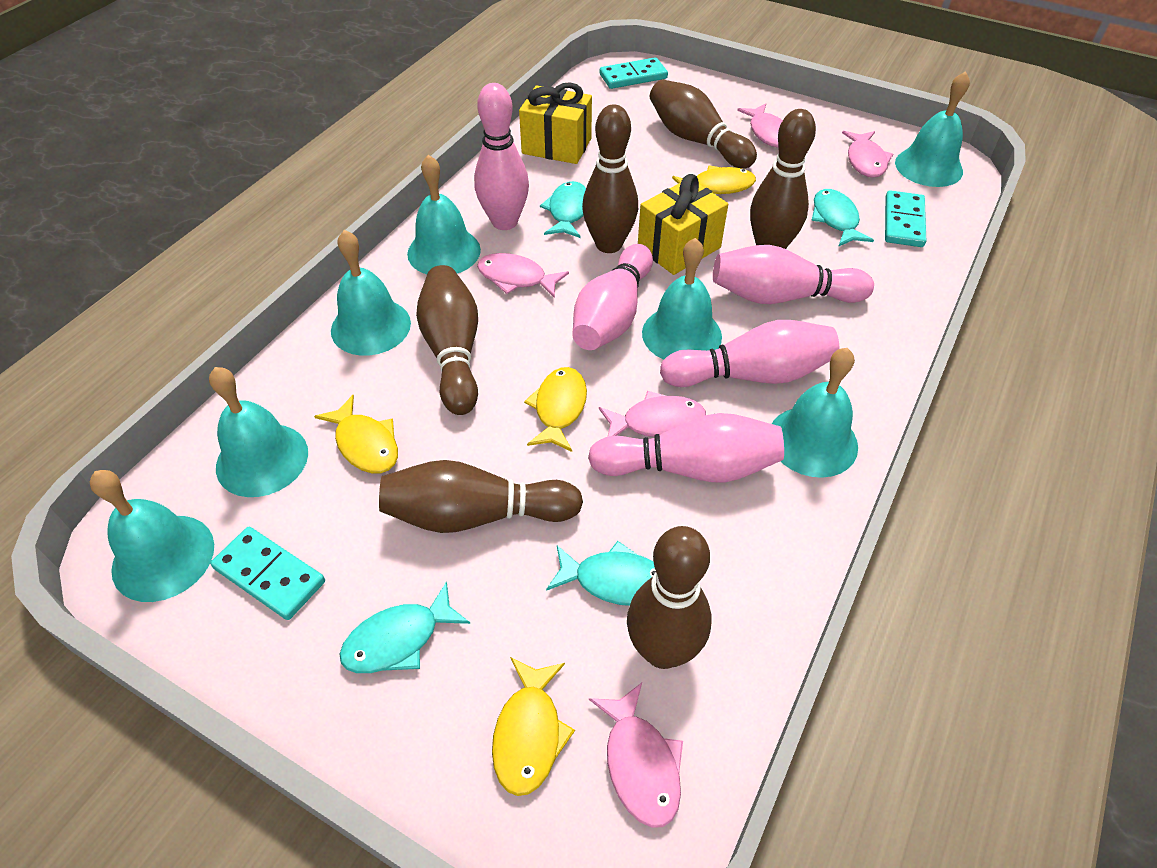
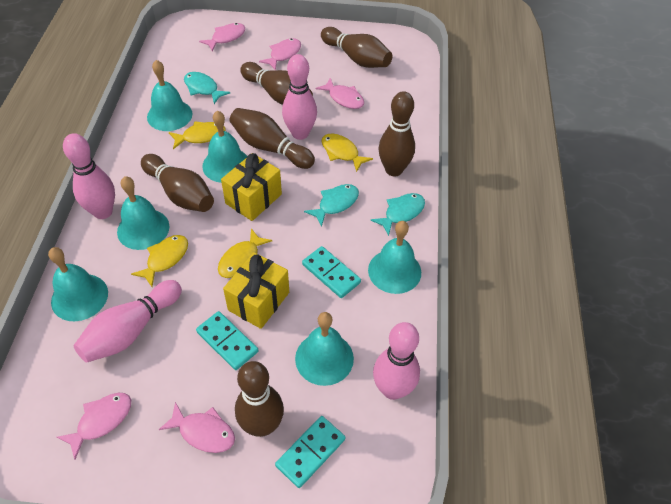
pink bowling pin: 5 -> 4
turquoise bell: 7 -> 6
turquoise fish: 4 -> 3

